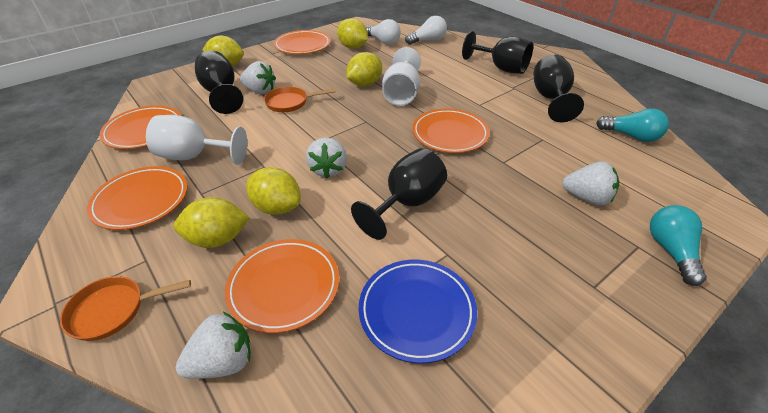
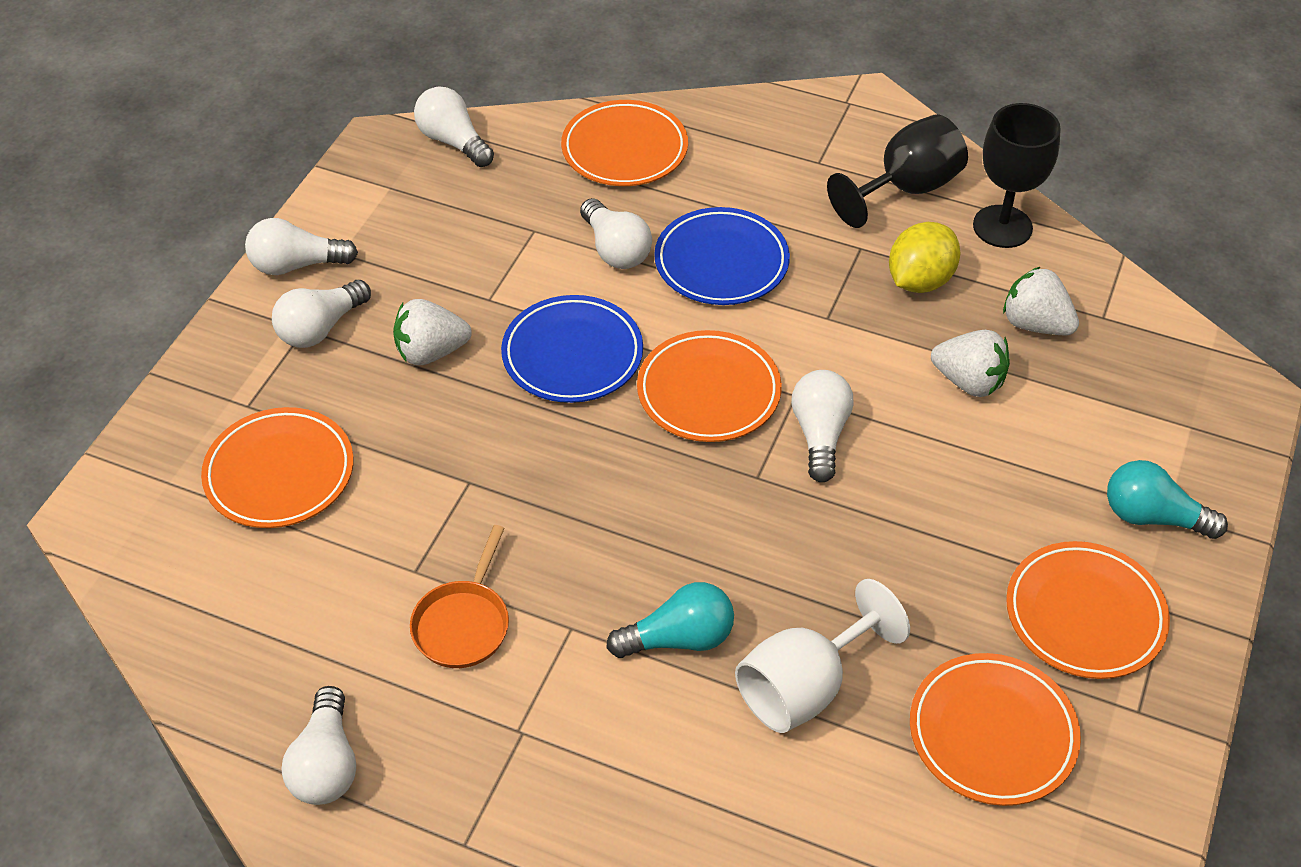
black goblet: 4 -> 2
blue plate: 1 -> 2
orange pan: 2 -> 1
white goblet: 2 -> 1
white light bulb: 2 -> 6
white strawberry: 4 -> 3
yellow lemon: 5 -> 1

